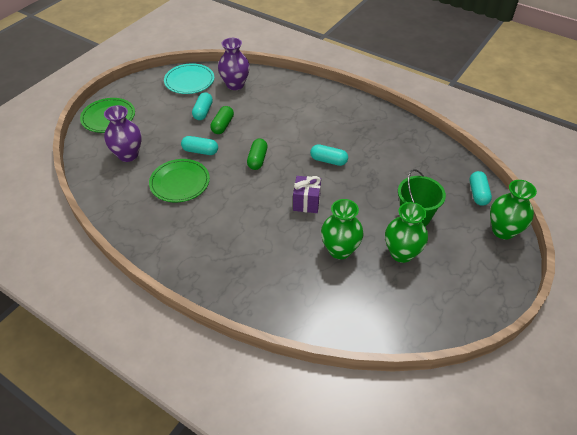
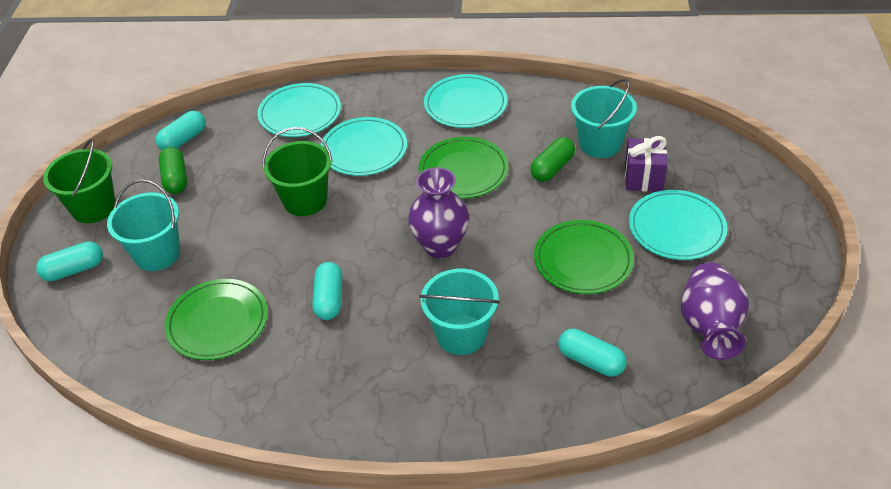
green bucket: 1 -> 2
green plate: 2 -> 3
green vase: 3 -> 0
turquoise bucket: 0 -> 3
turquoise plate: 1 -> 4

